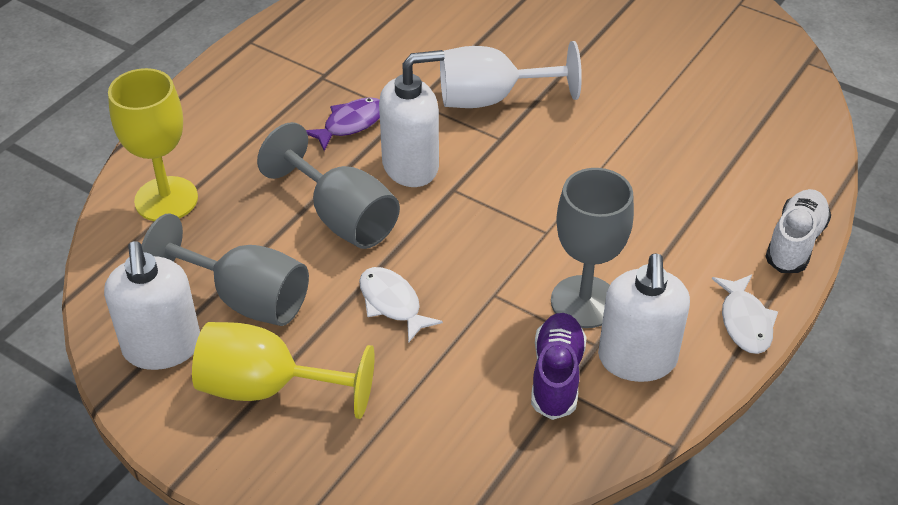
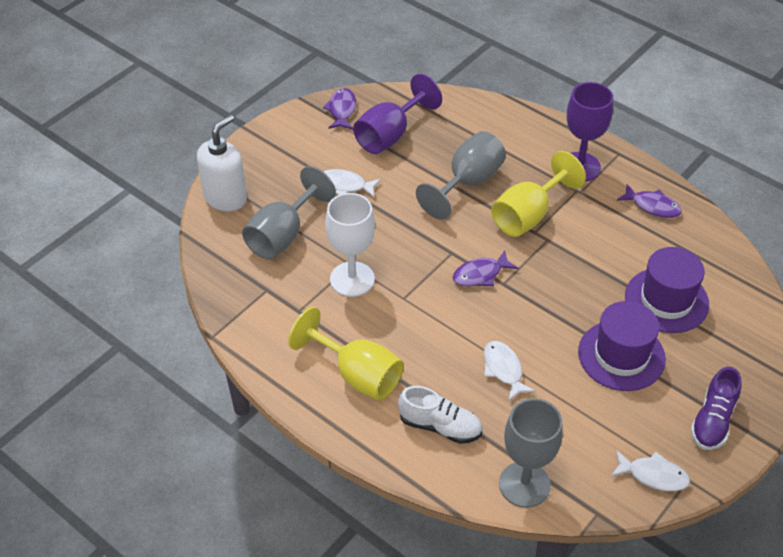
purple fish: 1 -> 3
purple goblet: 0 -> 2
purple hat: 0 -> 2
white fish: 2 -> 3
white soap dispenser: 3 -> 1

